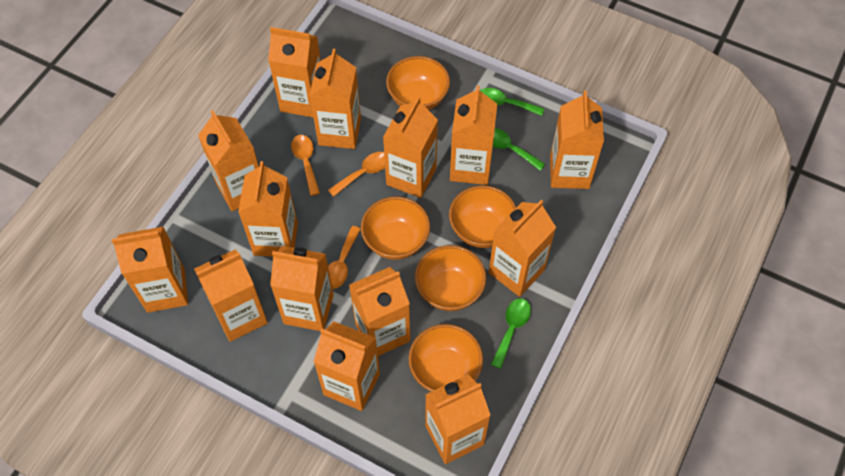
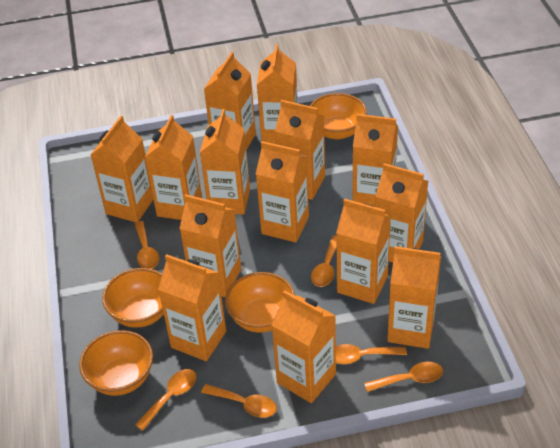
green spoon: 3 -> 0
orange bowl: 5 -> 4
orange spoon: 3 -> 6

